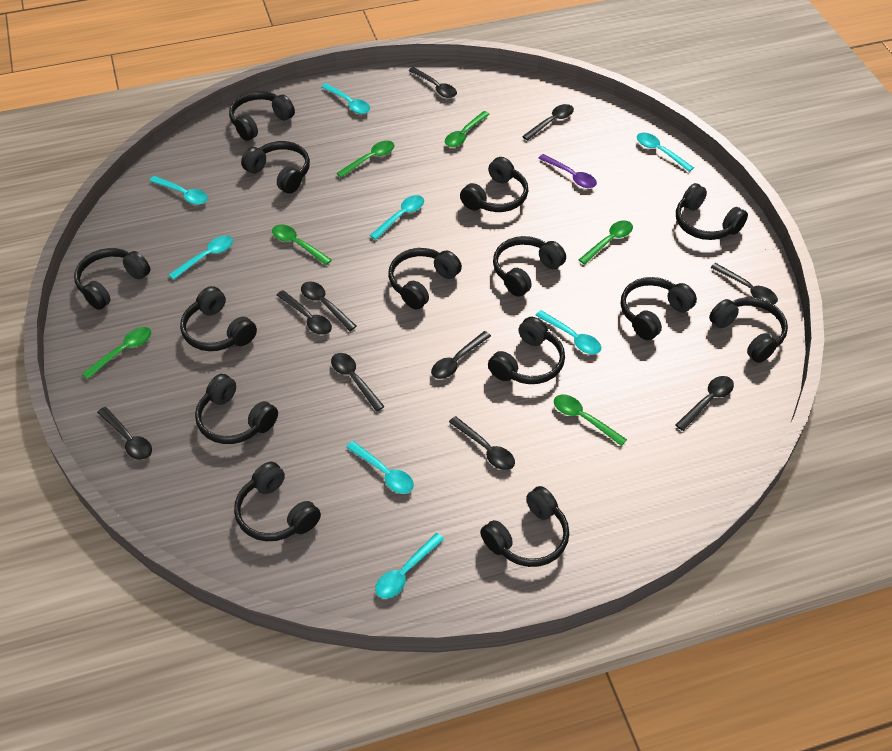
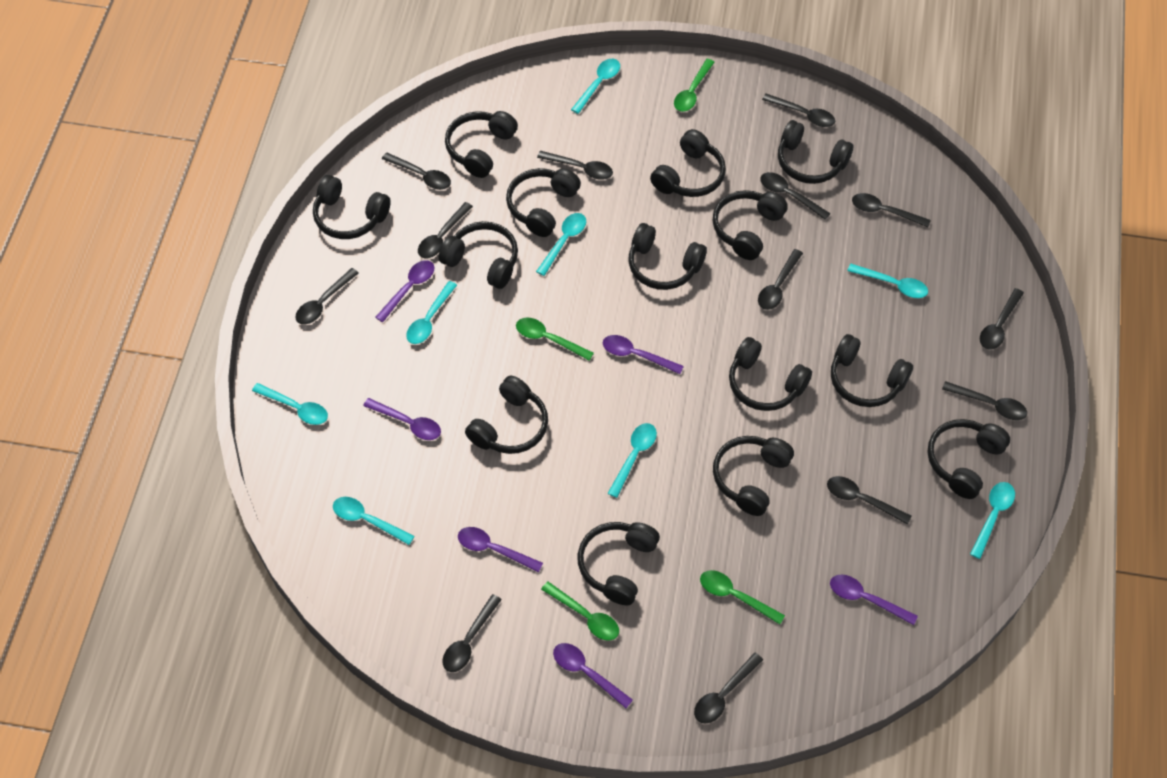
black spoon: 10 -> 13
green spoon: 6 -> 4
purple spoon: 1 -> 6

